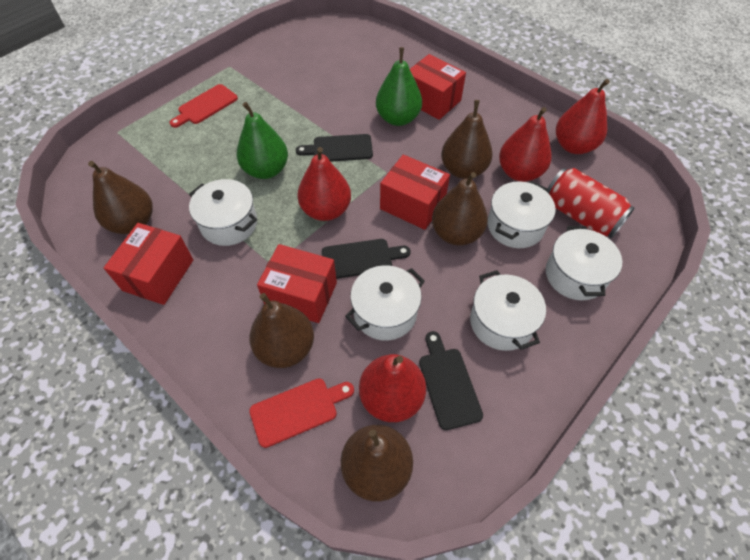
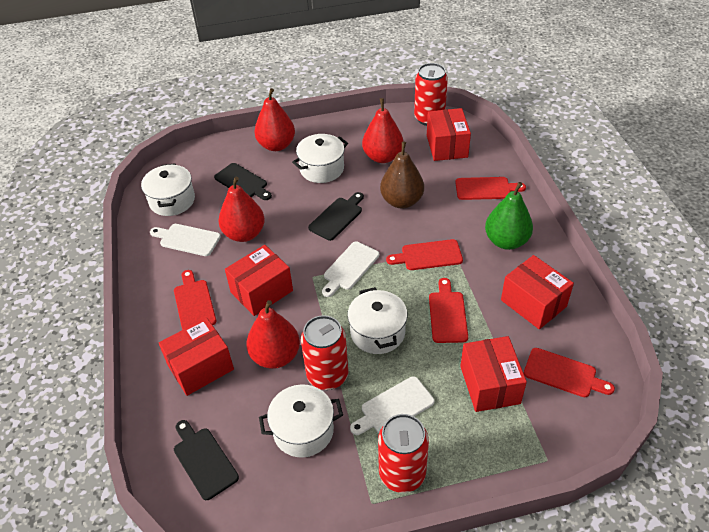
brown pear: 5 -> 1
green pear: 2 -> 1
red box: 4 -> 5
red can: 1 -> 3
red cutting board: 2 -> 5
white cutting board: 0 -> 3
white pot: 5 -> 4

